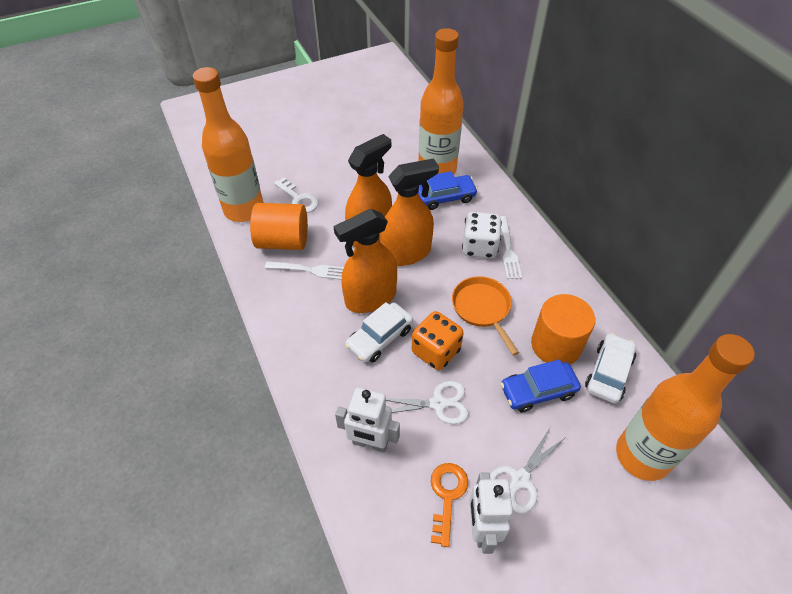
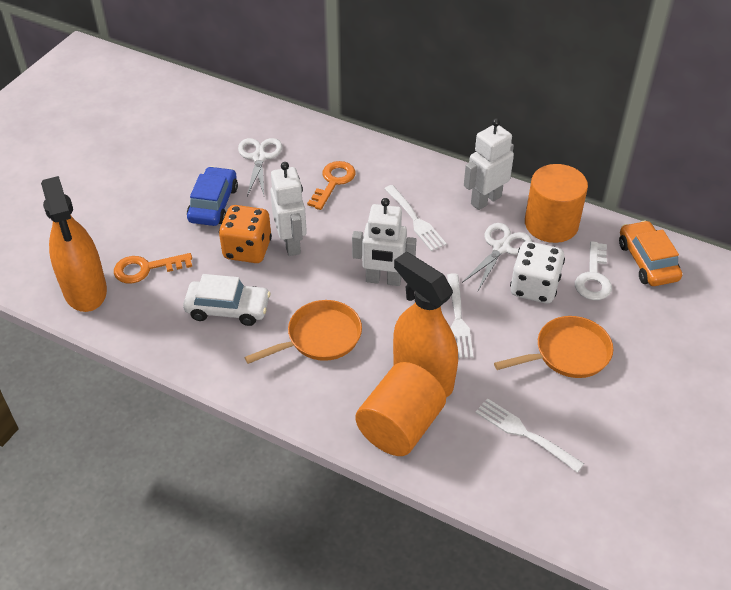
blue car: 2 -> 1
orange bottle: 3 -> 0
orange car: 0 -> 1
orange key: 1 -> 2
orange pan: 1 -> 2
orange spray bottle: 3 -> 2
white car: 2 -> 1
white fork: 2 -> 3
white robot: 2 -> 3

